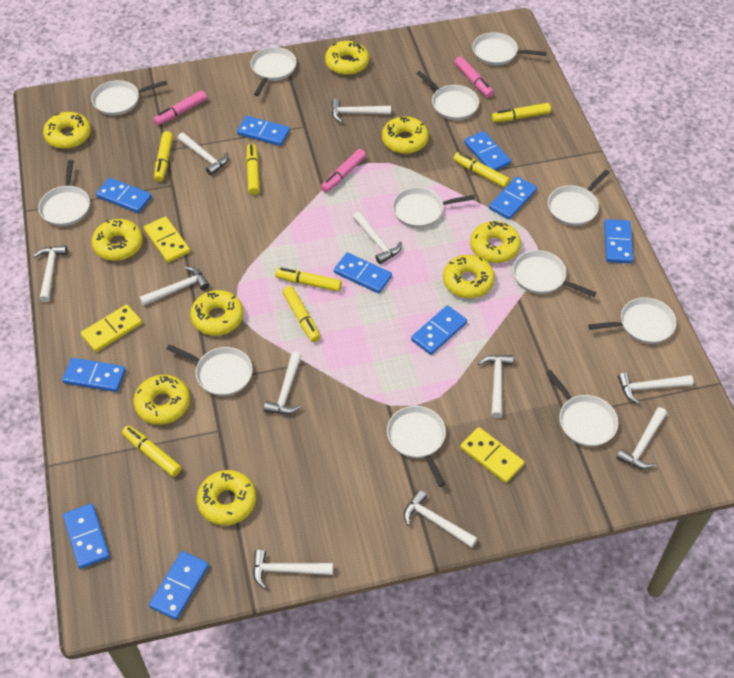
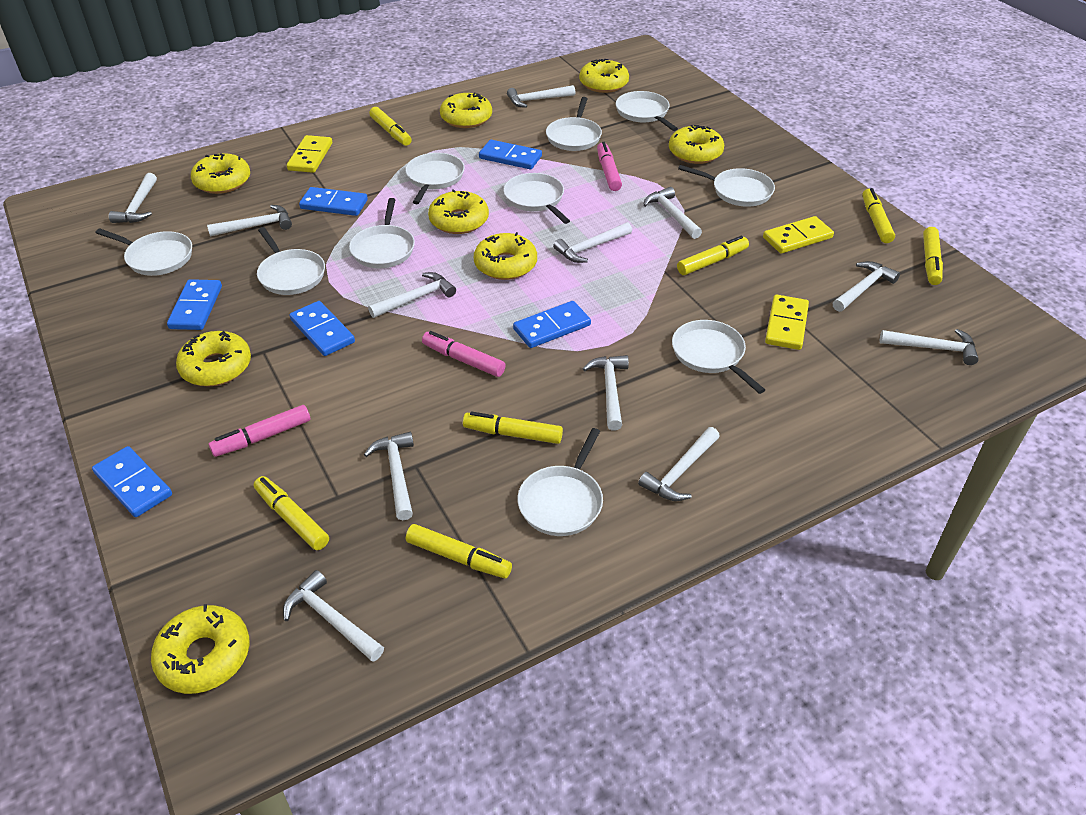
blue domino: 10 -> 6
white hammer: 11 -> 12
white pan: 12 -> 10
yellow donut: 9 -> 8

